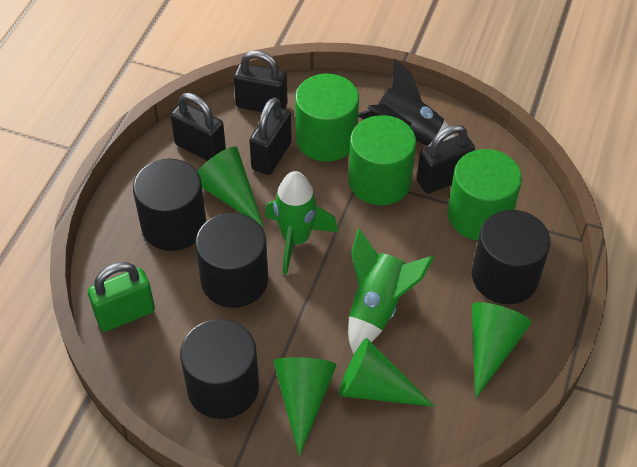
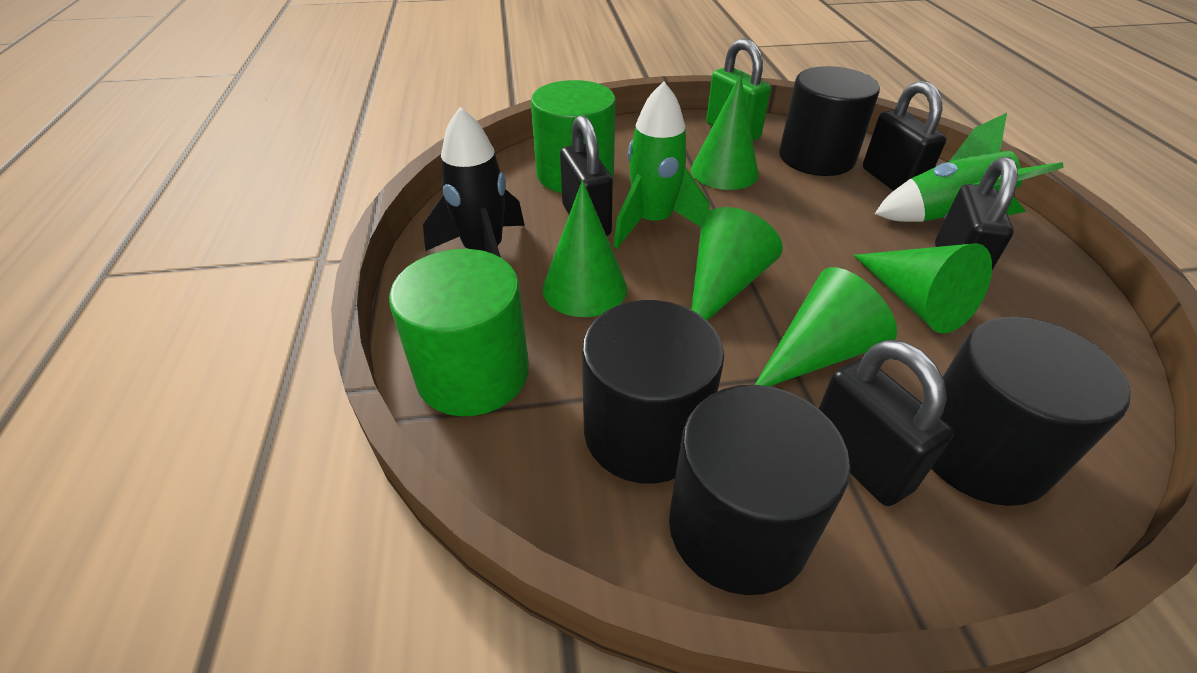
green cone: 4 -> 5
green cylinder: 3 -> 2

